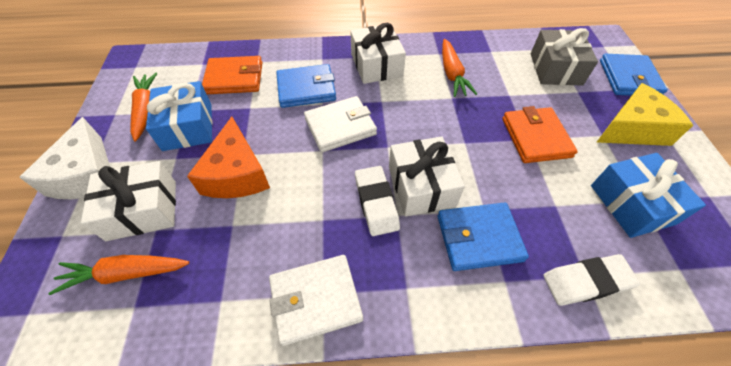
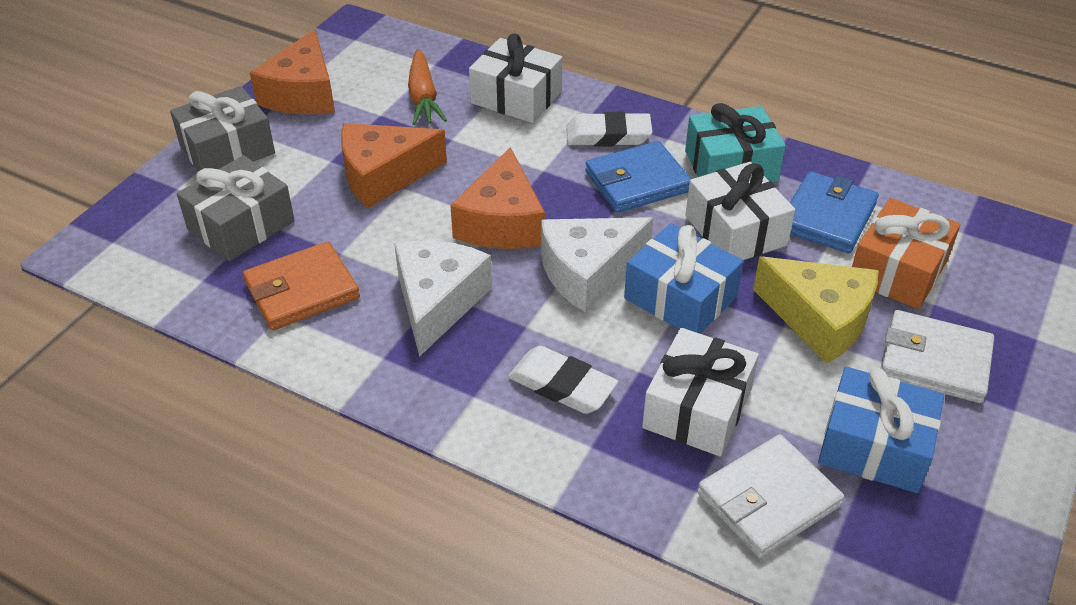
blue wallet: 3 -> 2
grey gift: 1 -> 2
orange carrot: 3 -> 1
orange cheese: 1 -> 3
orange gift: 0 -> 1
orange wallet: 2 -> 1
turquoise gift: 0 -> 1
white cheese: 1 -> 2

